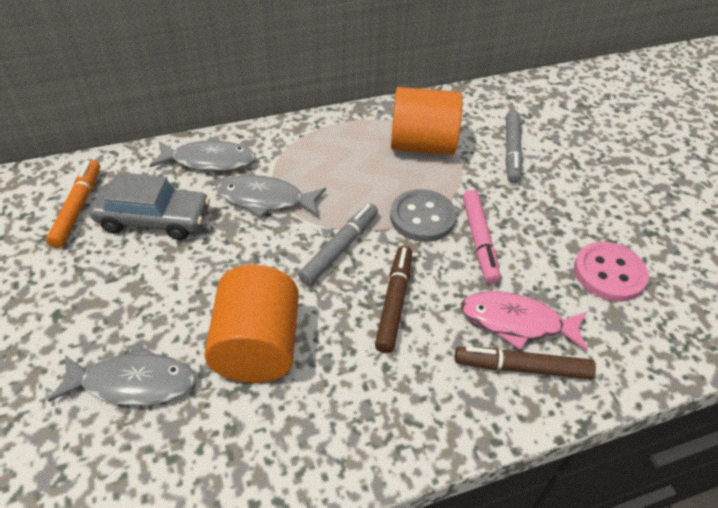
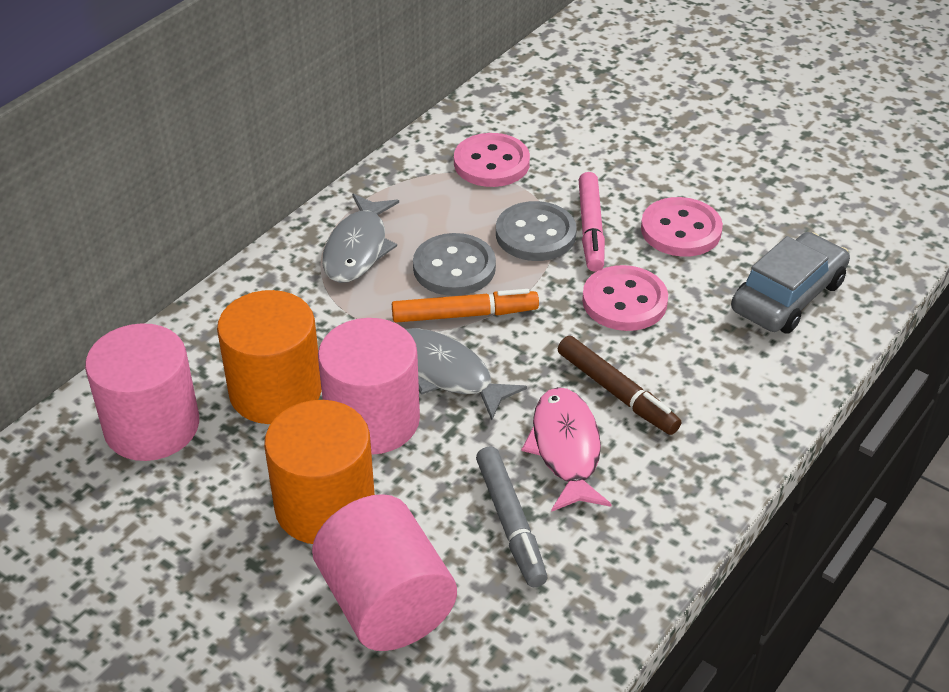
brown marker: 2 -> 1
grey button: 1 -> 2
grey fish: 3 -> 2
grey marker: 2 -> 1
pink button: 1 -> 3
pink cylinder: 0 -> 3

